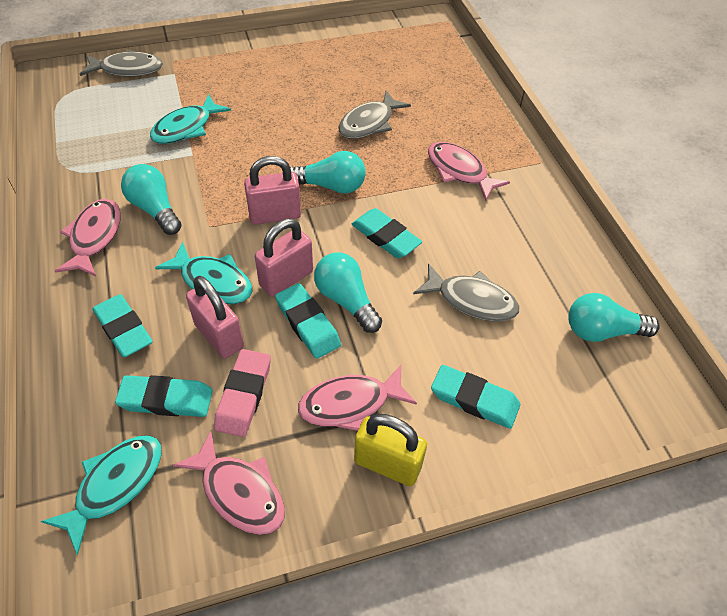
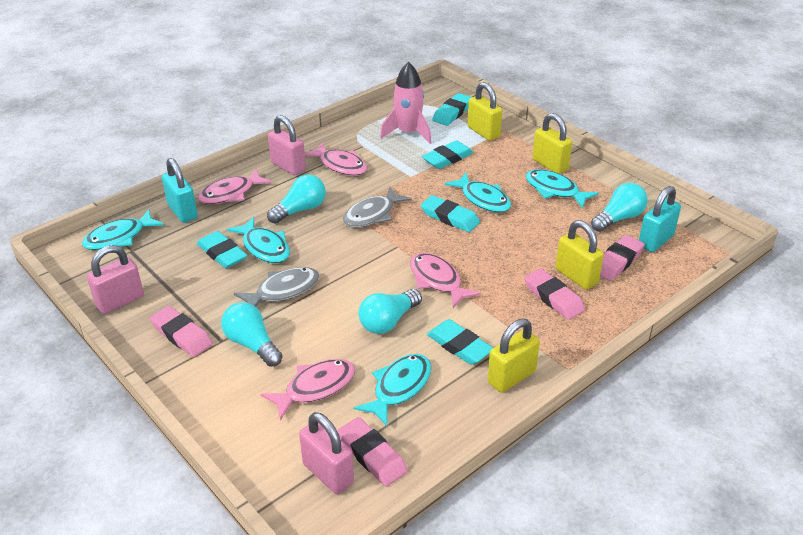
grey fish: 3 -> 2
pink eraser: 1 -> 4
pink rocket: 0 -> 1
turquoise fish: 3 -> 5
turquoise padlock: 0 -> 2
yellow padlock: 1 -> 4

